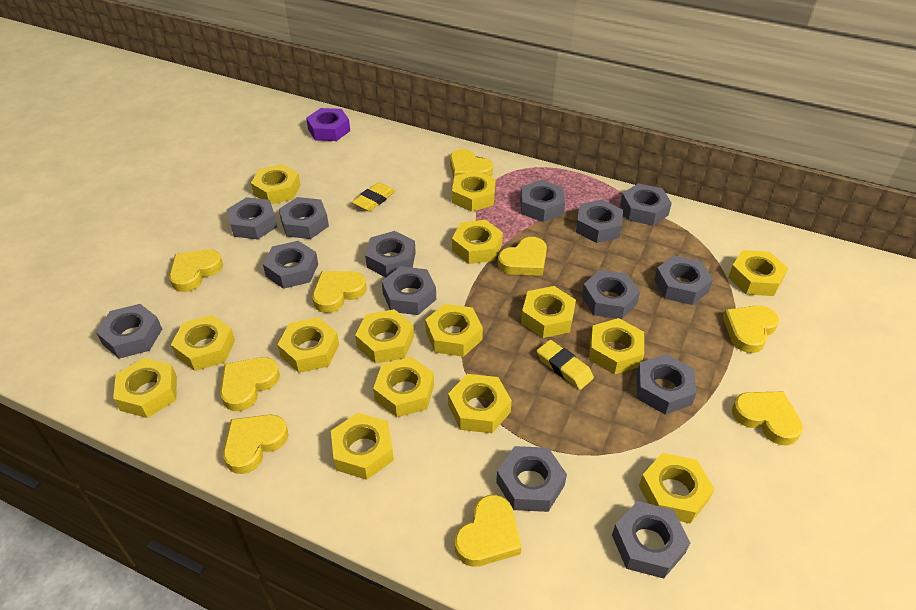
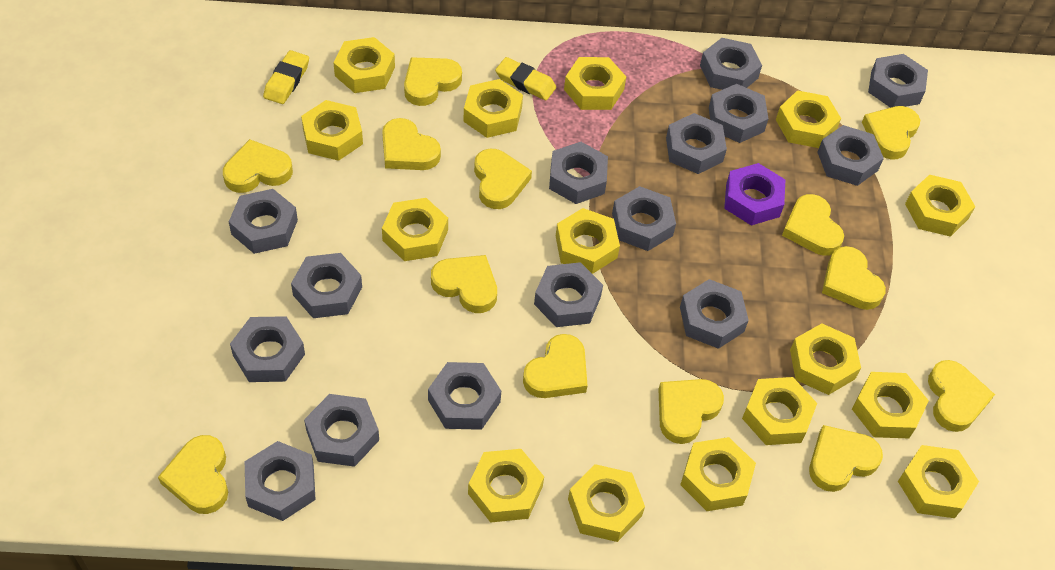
grey nut: 14 -> 15
yellow heart: 9 -> 13

